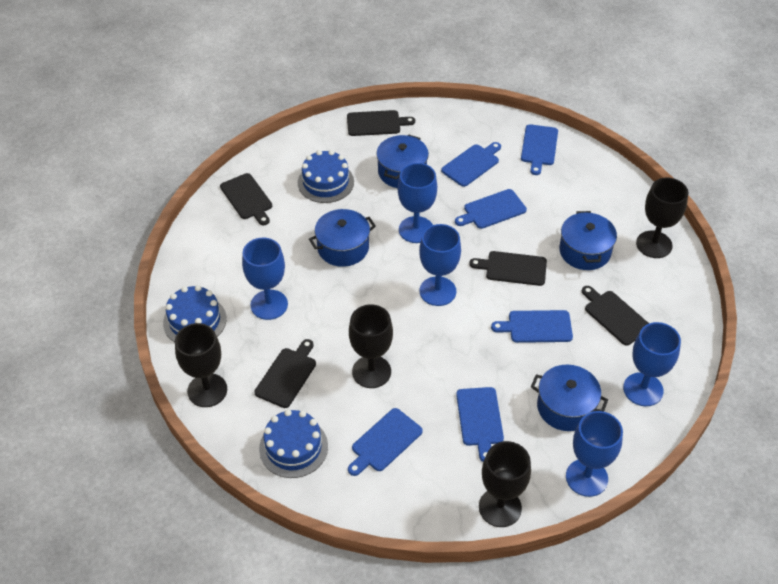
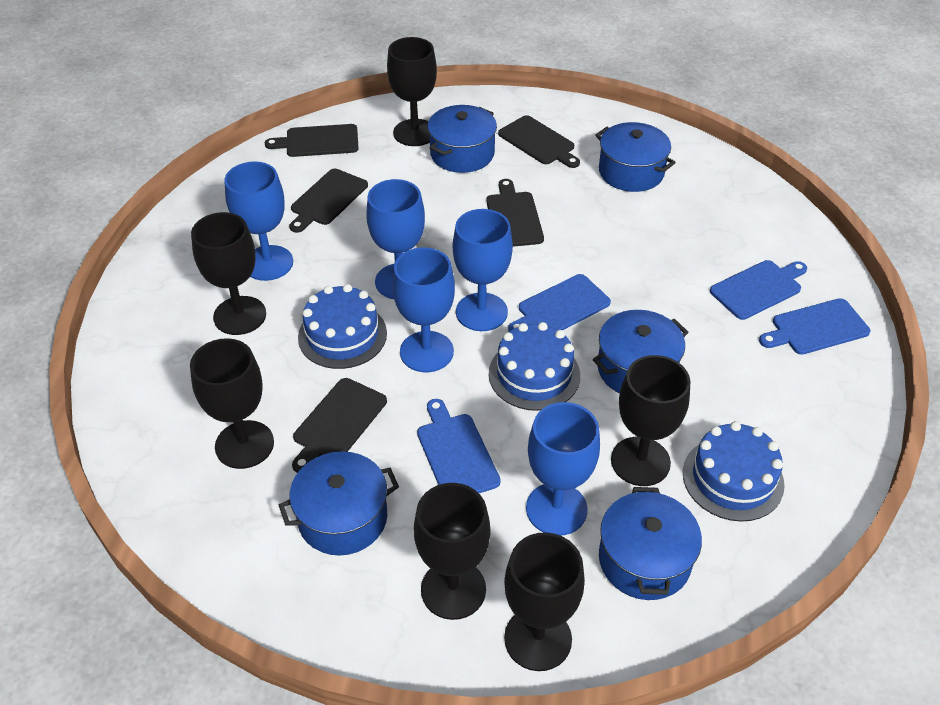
black goblet: 4 -> 6
blue cutting board: 6 -> 4
blue pot: 4 -> 5

